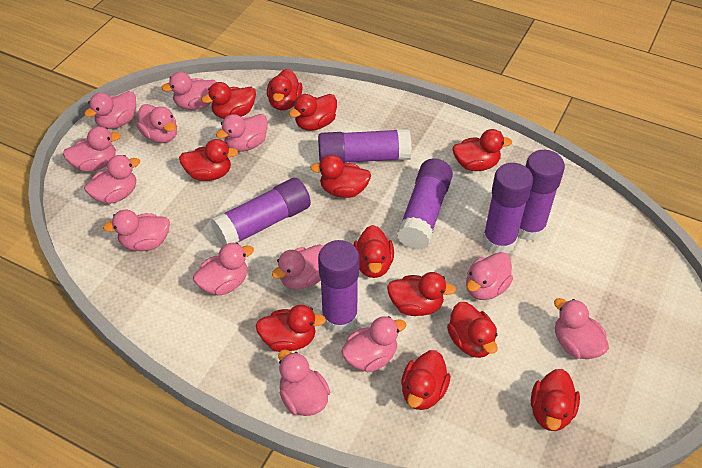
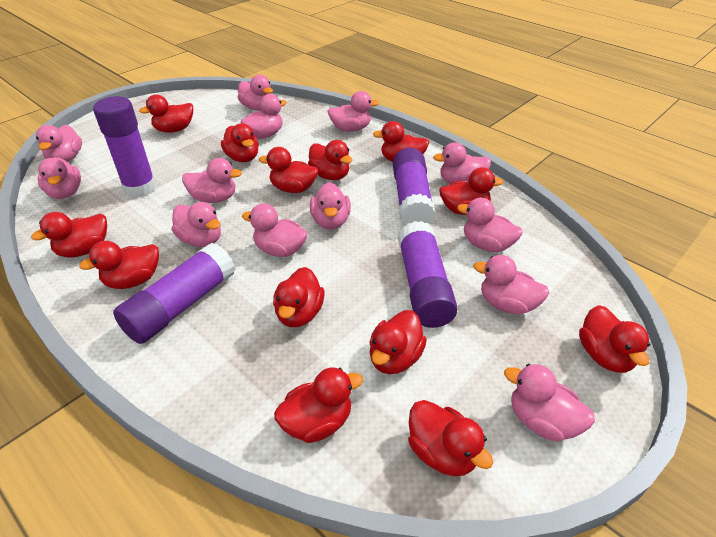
purple glue stick: 6 -> 4
red duck: 12 -> 13

